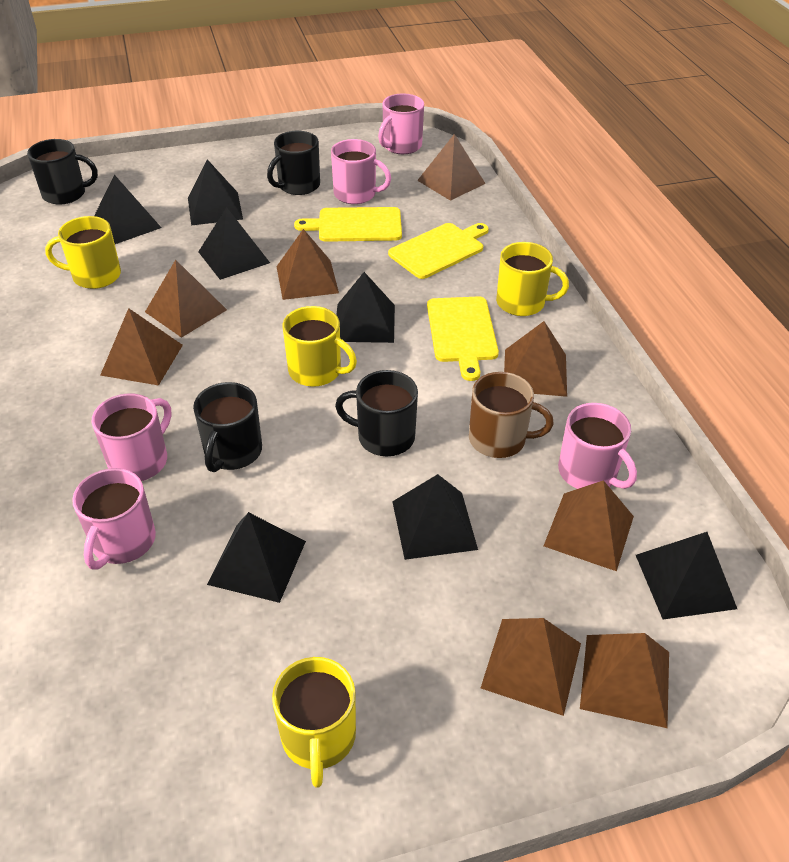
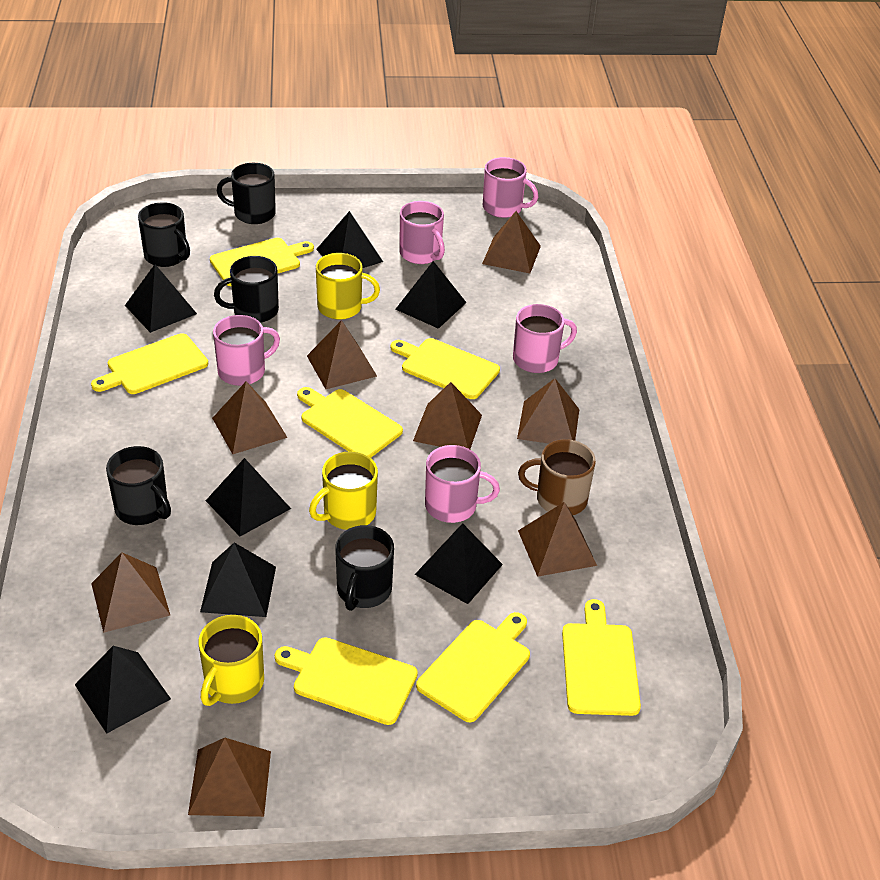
black mug: 4 -> 5
yellow cutting board: 3 -> 7
yellow mug: 4 -> 3

